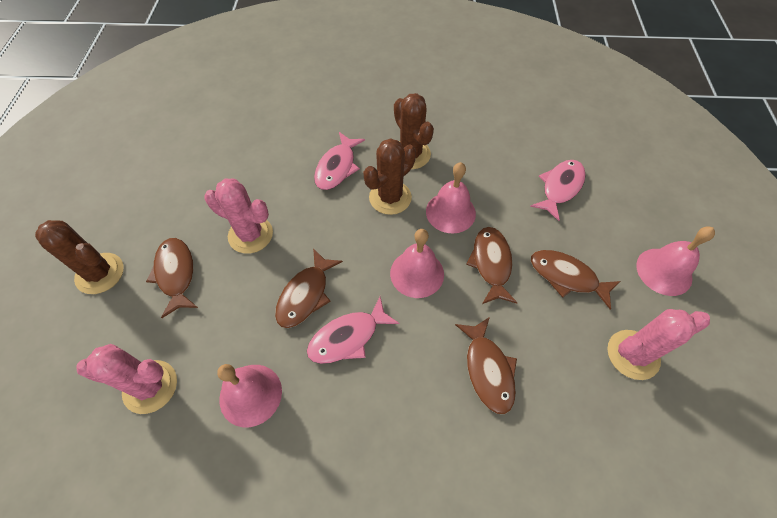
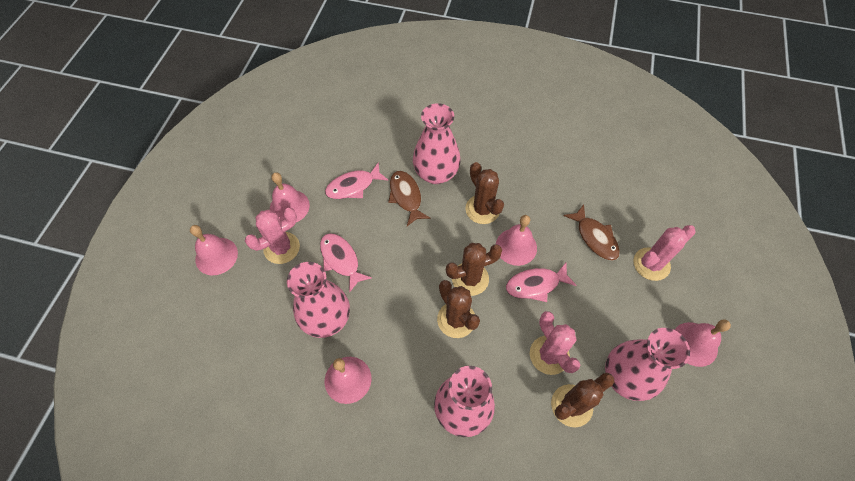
brown cactus: 3 -> 4
brown fish: 5 -> 2
pink bell: 4 -> 5
pink vase: 0 -> 4

